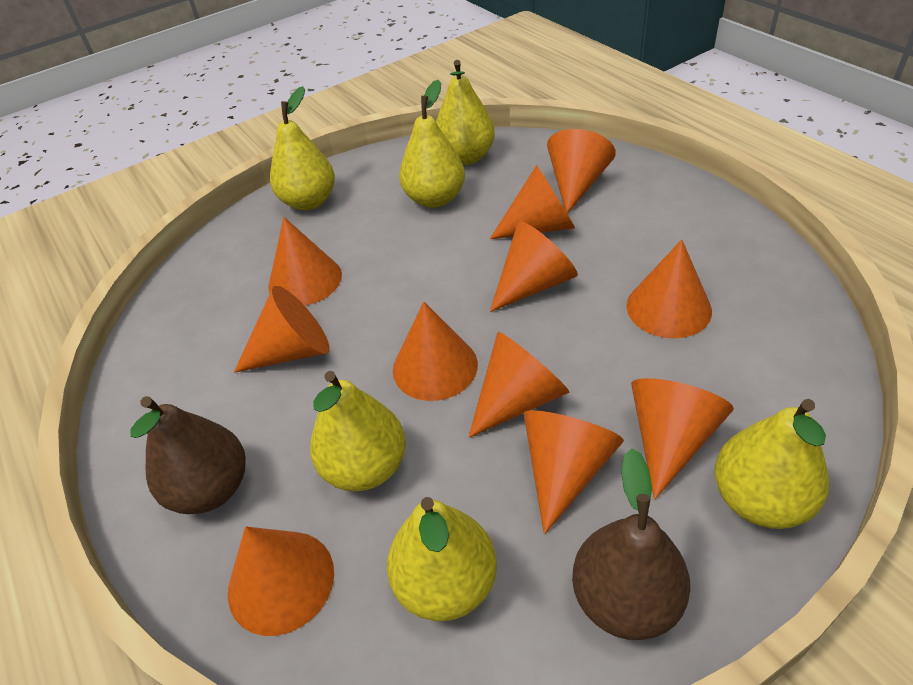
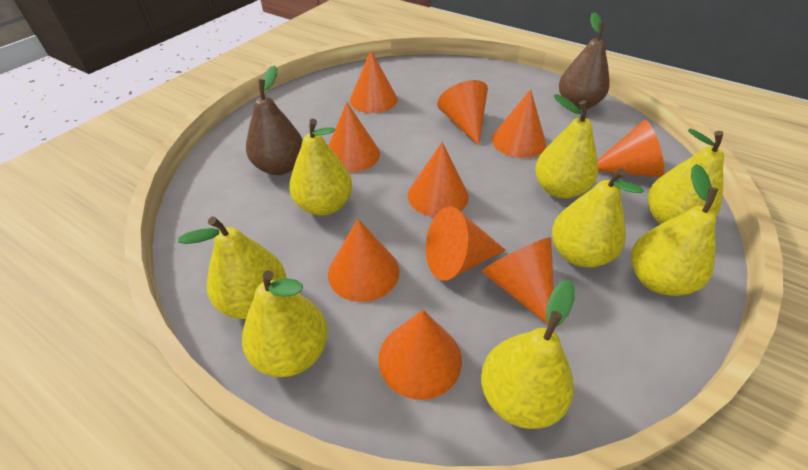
orange cone: 11 -> 10
yellow pear: 6 -> 8

